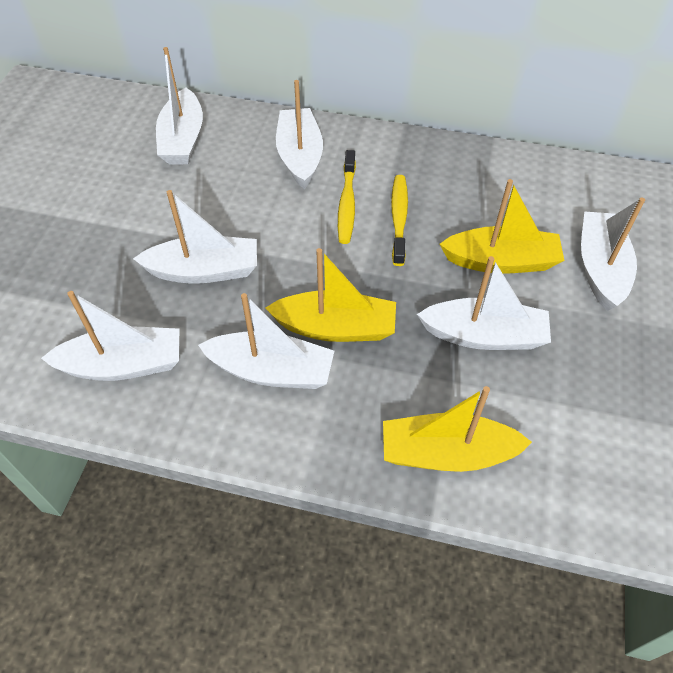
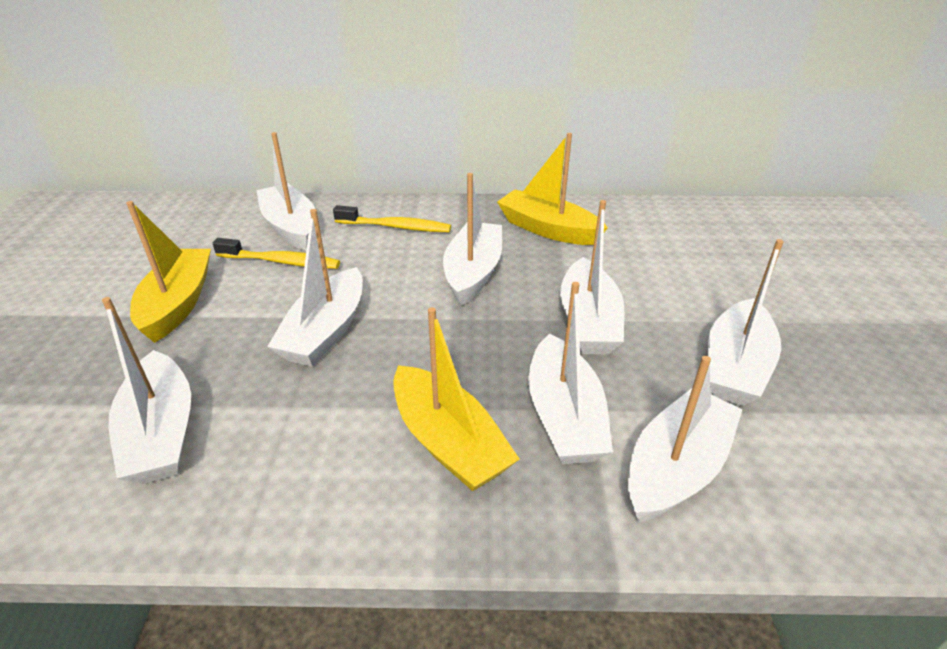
white boat: 7 -> 8

